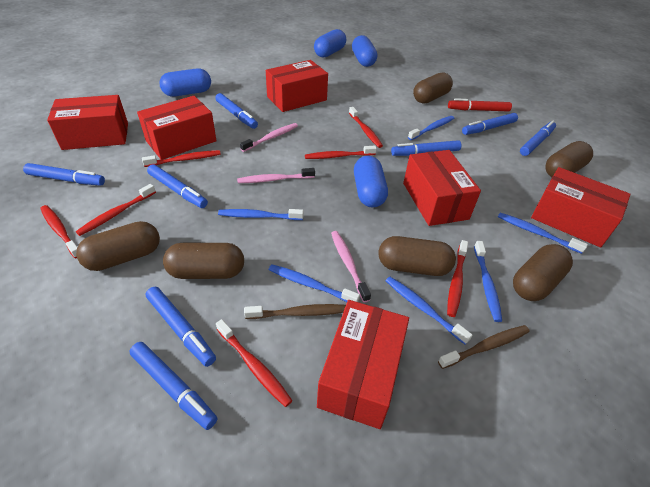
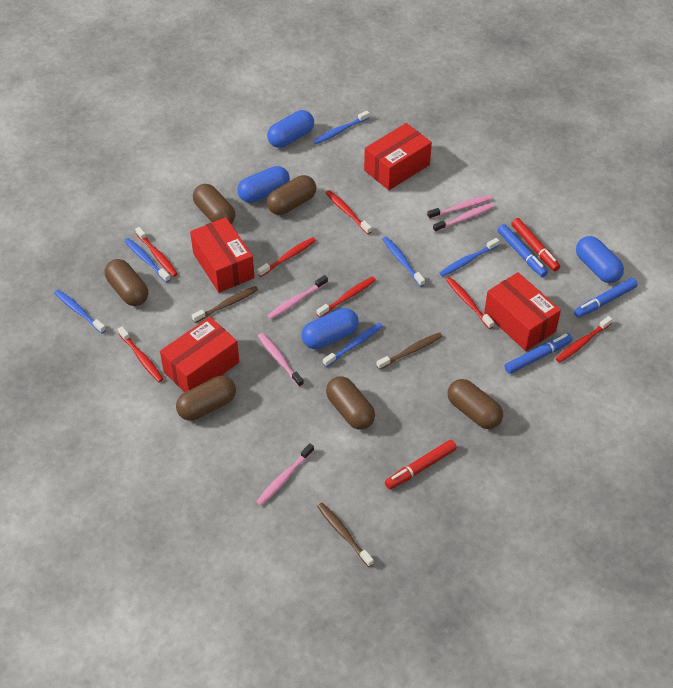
blue marker: 8 -> 3
brown toothbrush: 2 -> 3
pink toothbrush: 3 -> 5
red box: 6 -> 4
red marker: 1 -> 2

